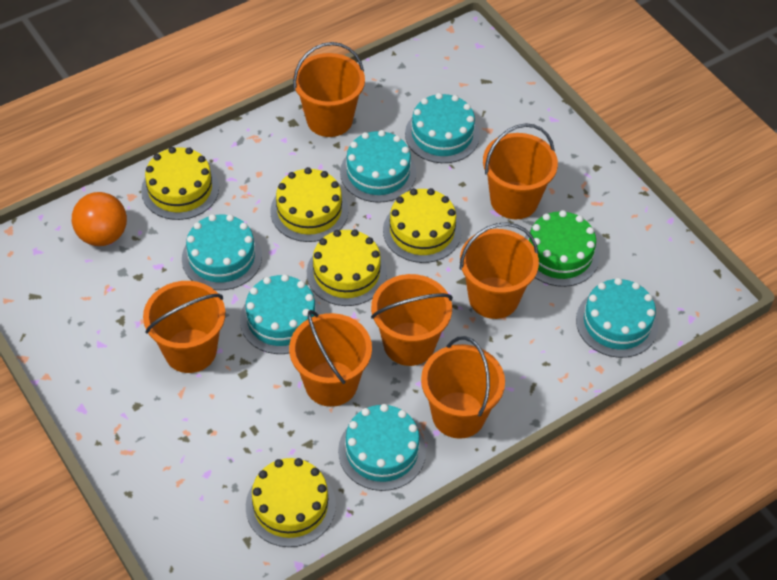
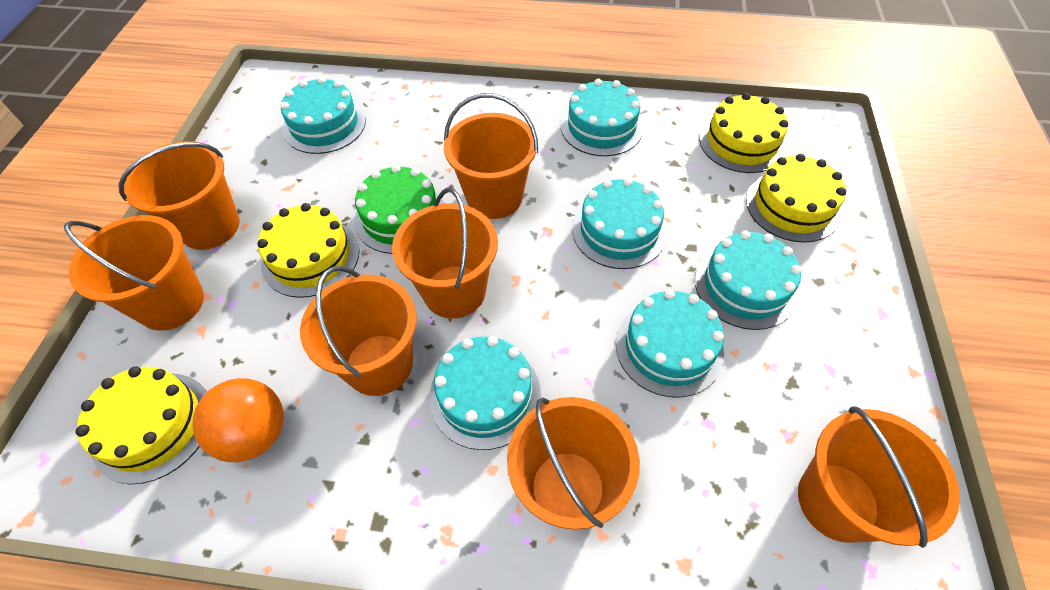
yellow cake: 5 -> 4

